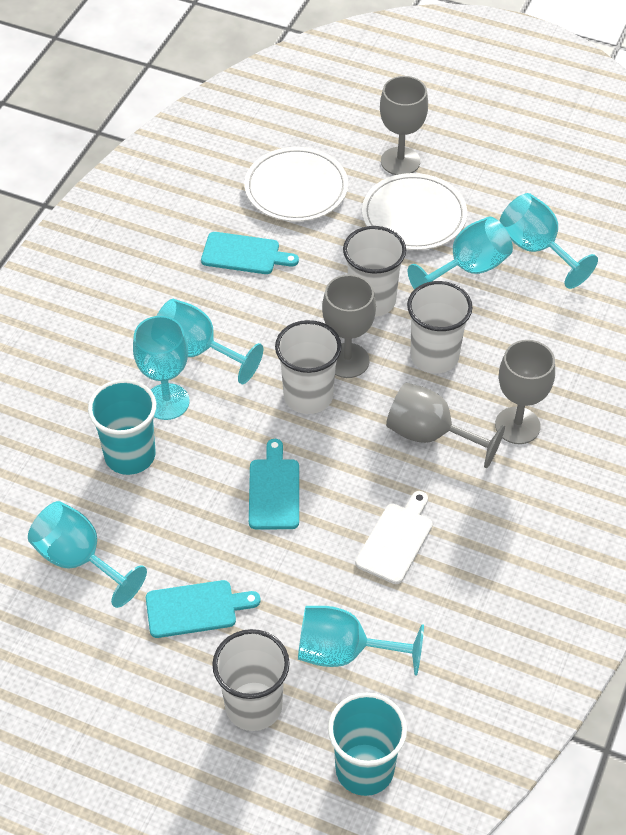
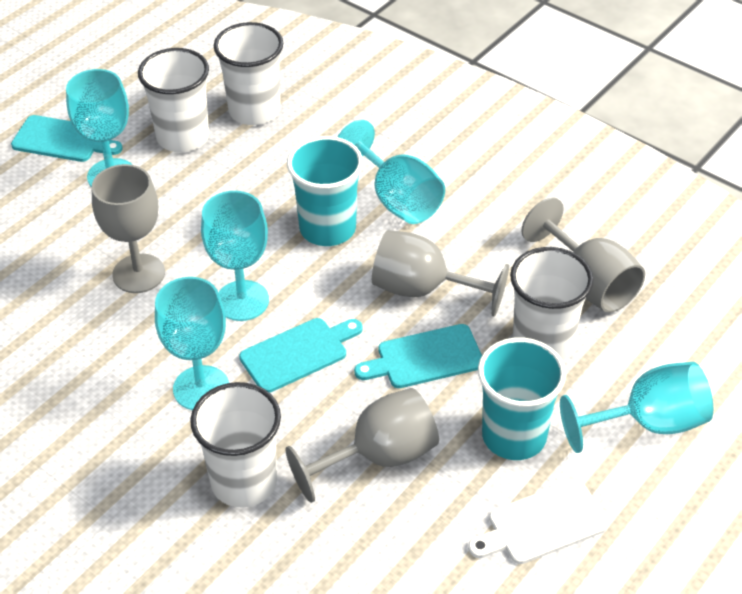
turquoise goblet: 6 -> 5
white plate: 2 -> 0

